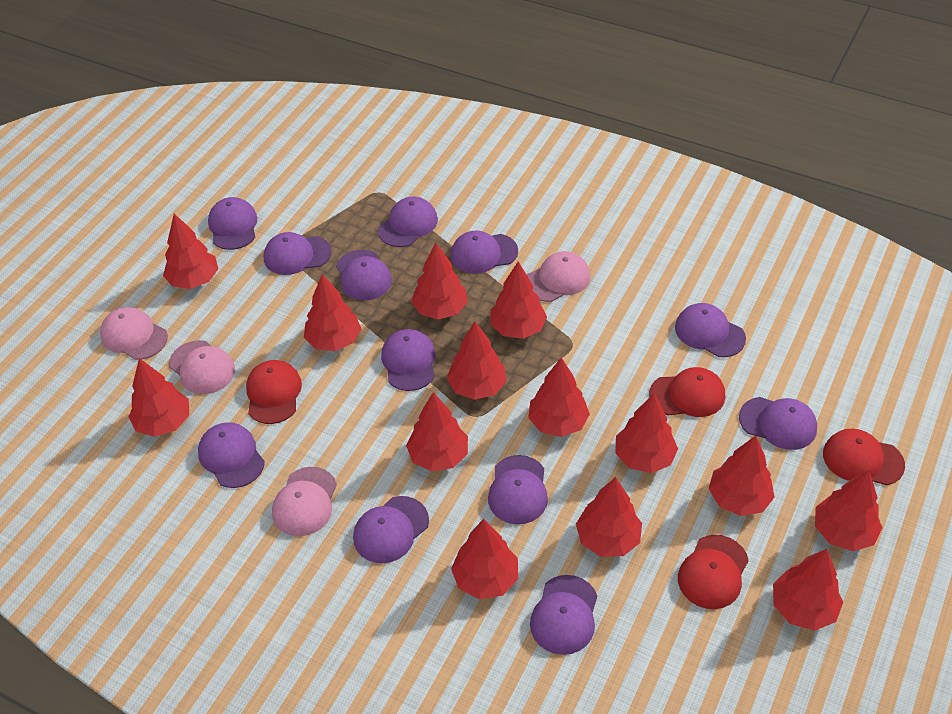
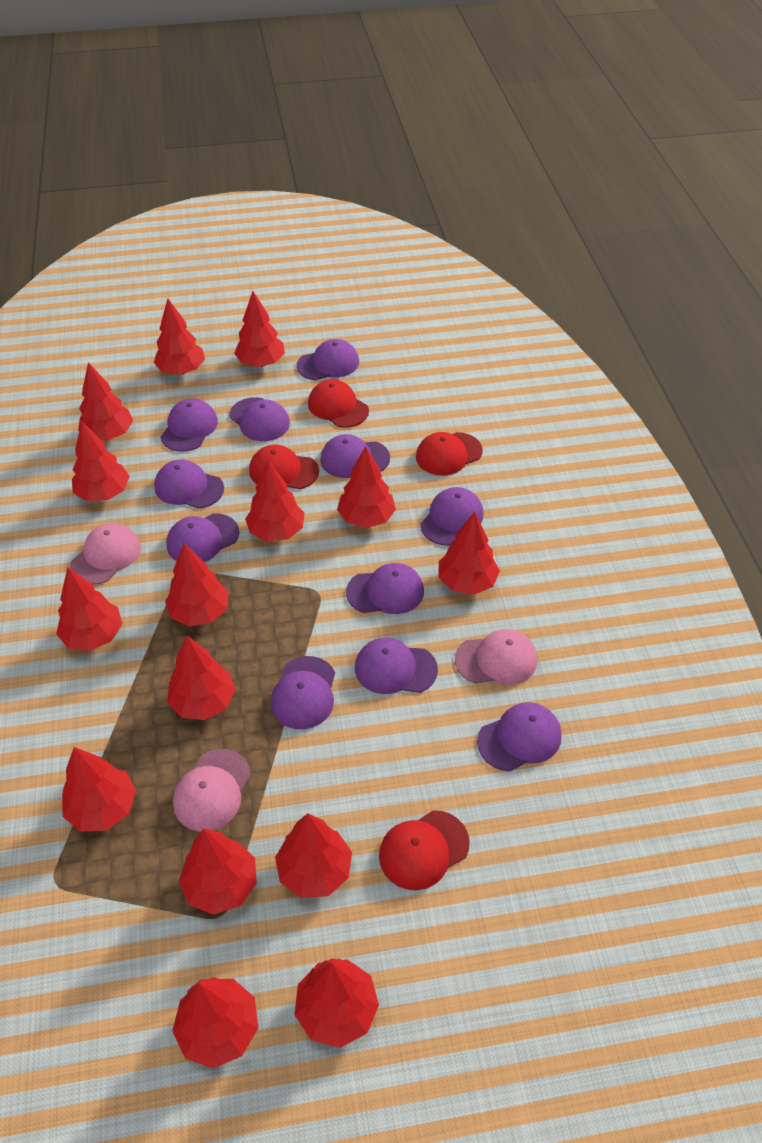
pink cap: 4 -> 3
purple cap: 12 -> 11
red tree: 14 -> 15

